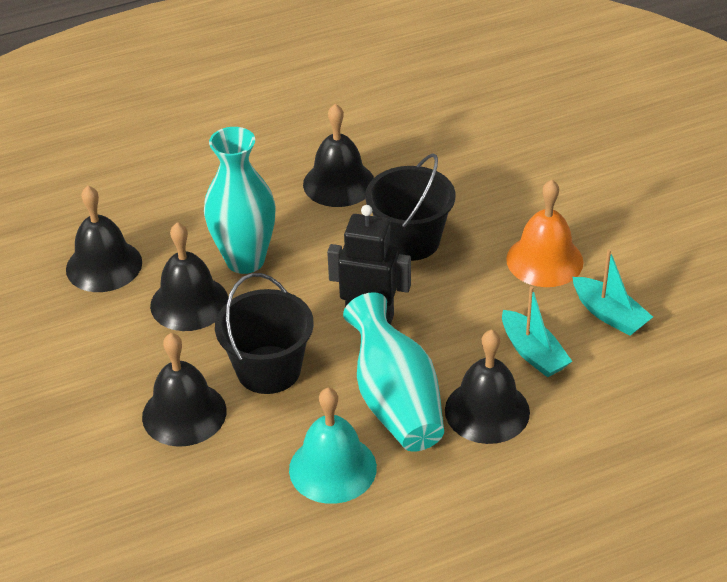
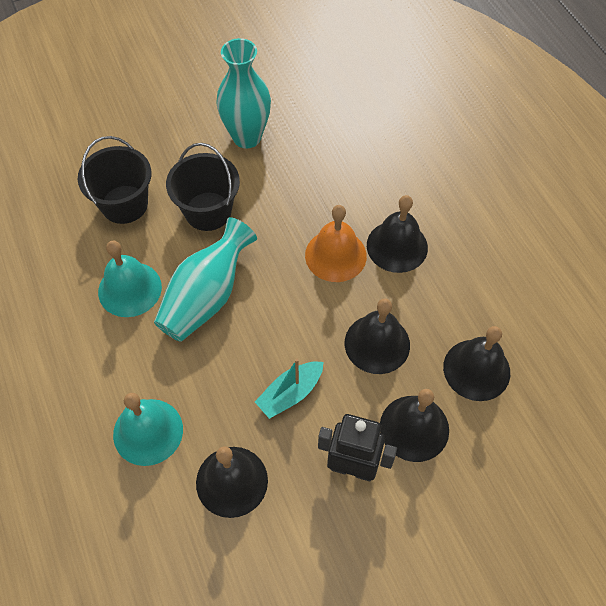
turquoise bell: 1 -> 2
turquoise boat: 2 -> 1

